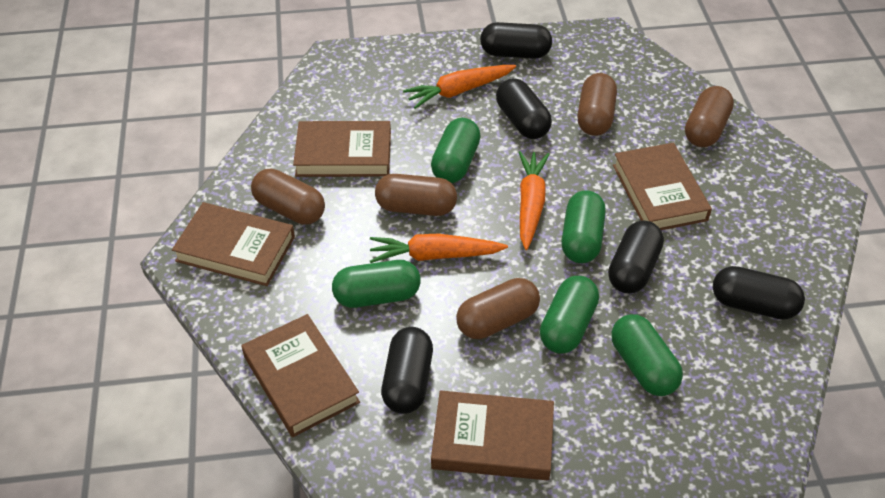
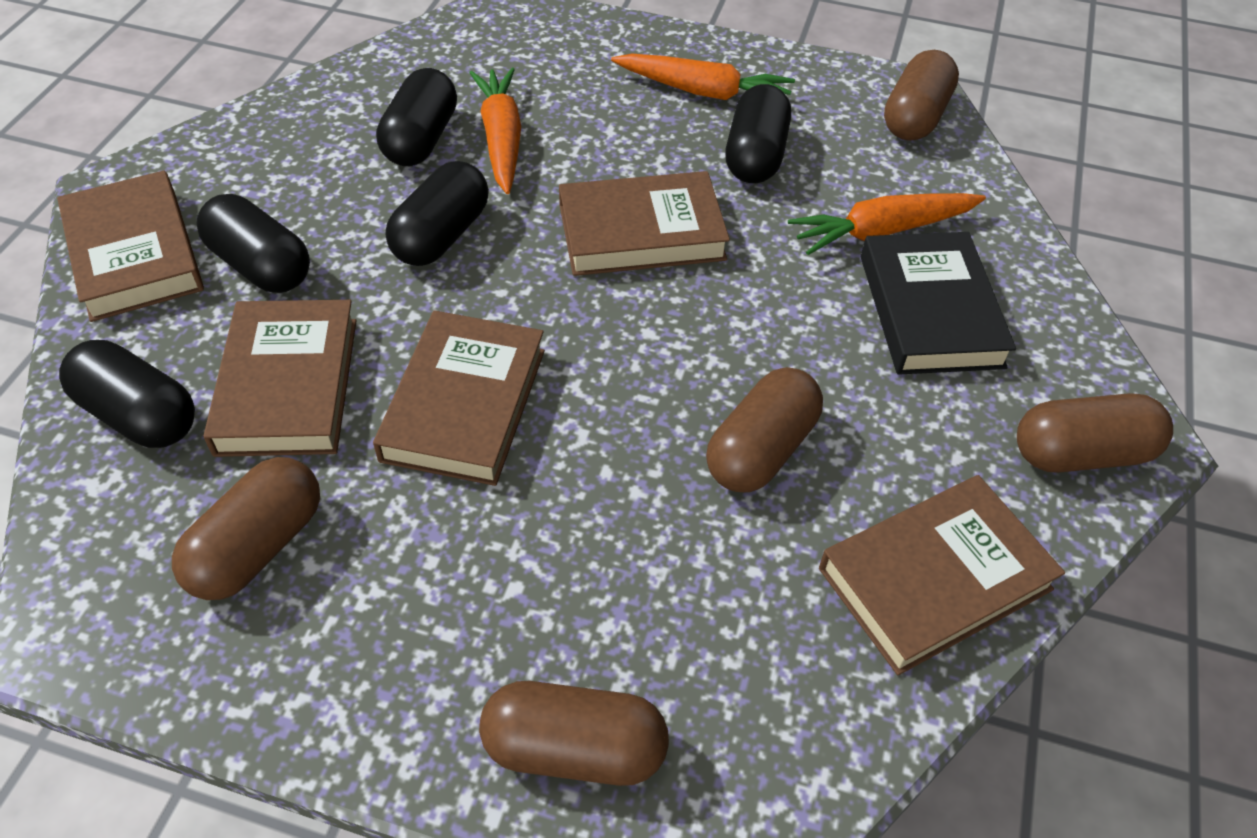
black book: 0 -> 1
green capsule: 5 -> 0

